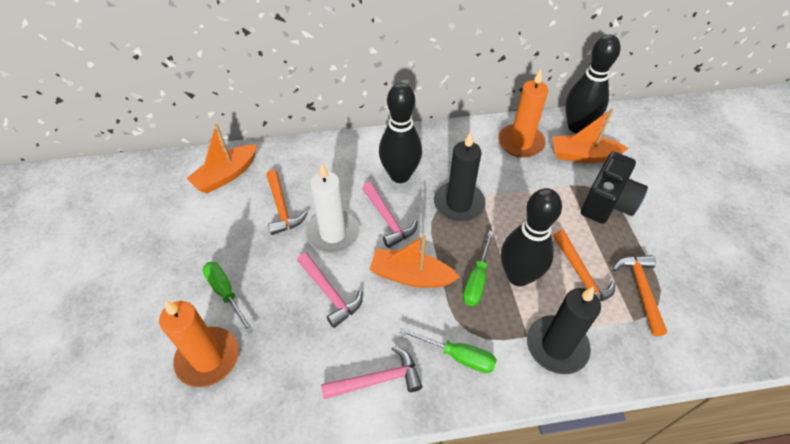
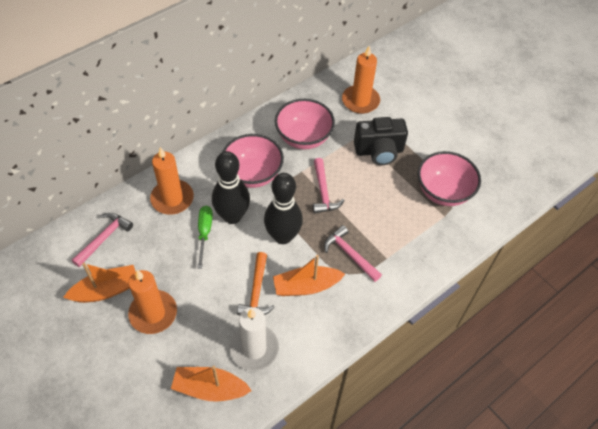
black bowling pin: 3 -> 2
black candle: 2 -> 0
green screwdriver: 3 -> 1
orange candle: 2 -> 3
orange hammer: 3 -> 1
pink bowl: 0 -> 3

